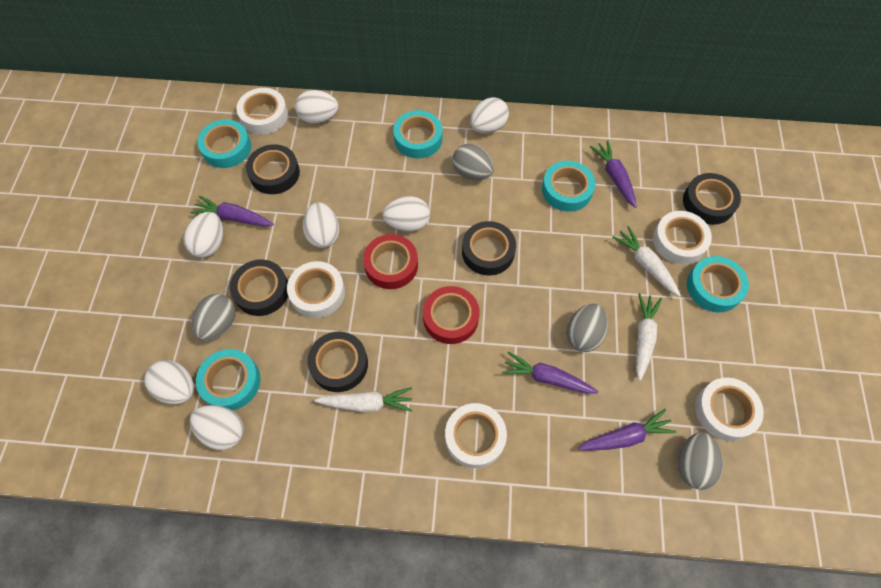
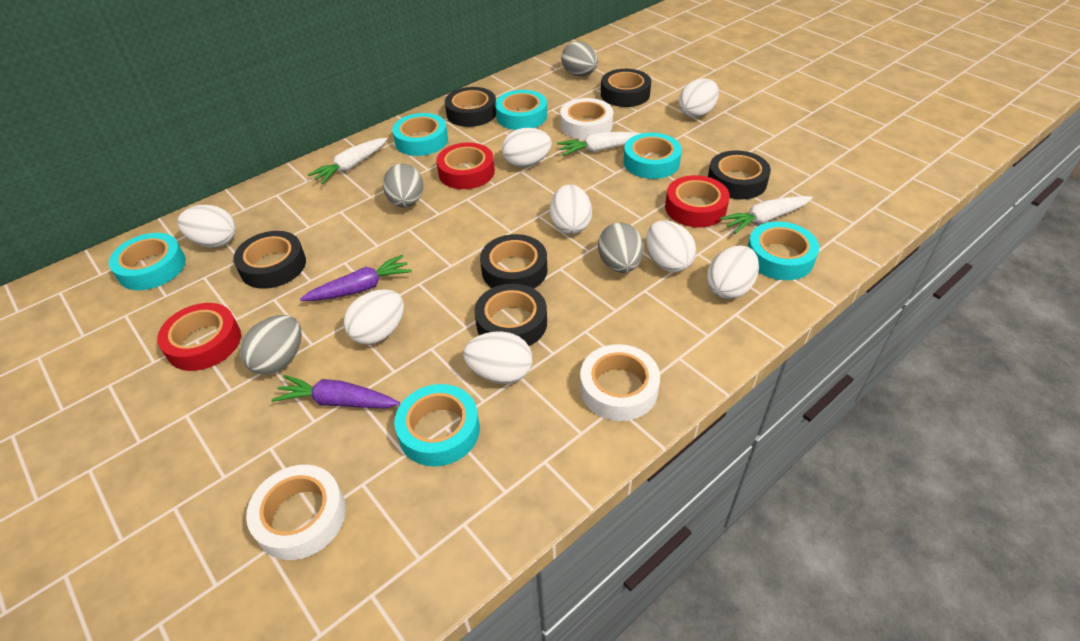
black tape: 5 -> 6
purple carrot: 4 -> 2
red tape: 2 -> 3
turquoise tape: 5 -> 6
white egg: 7 -> 8
white tape: 5 -> 3

